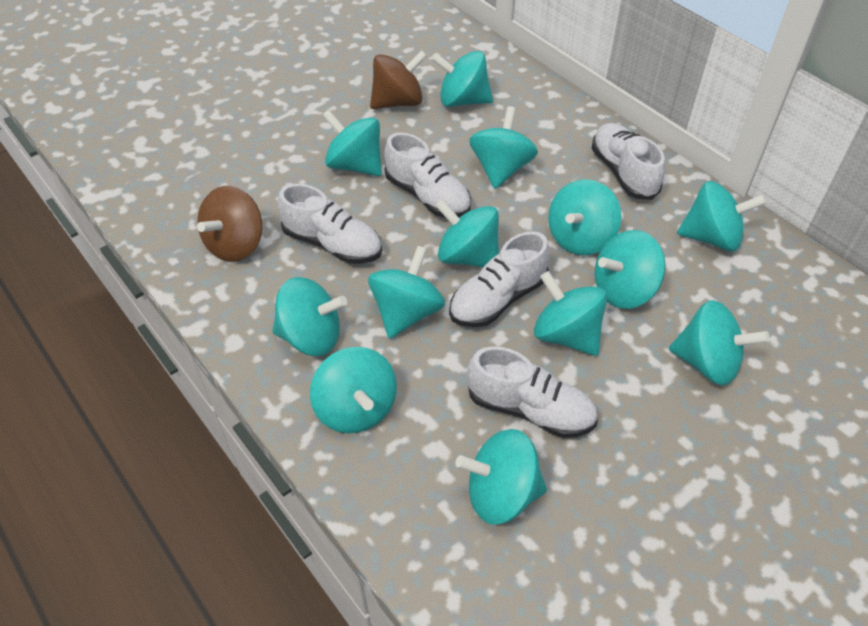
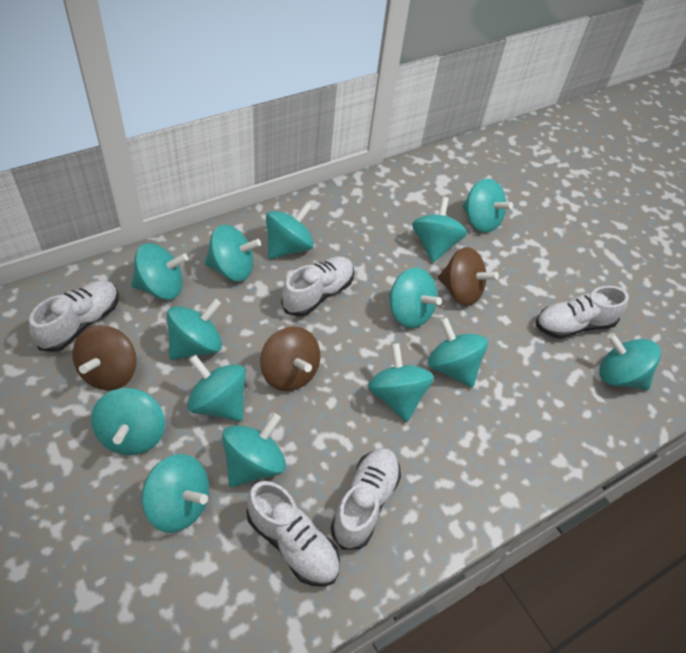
brown spinning top: 2 -> 3
turquoise spinning top: 13 -> 14

